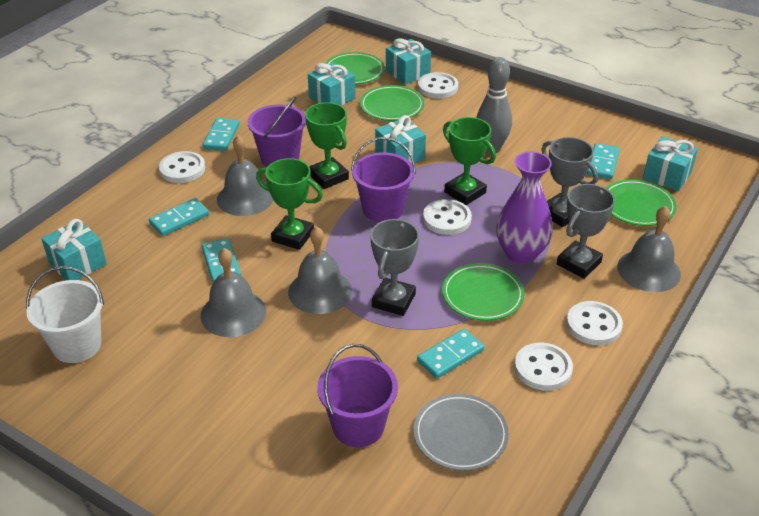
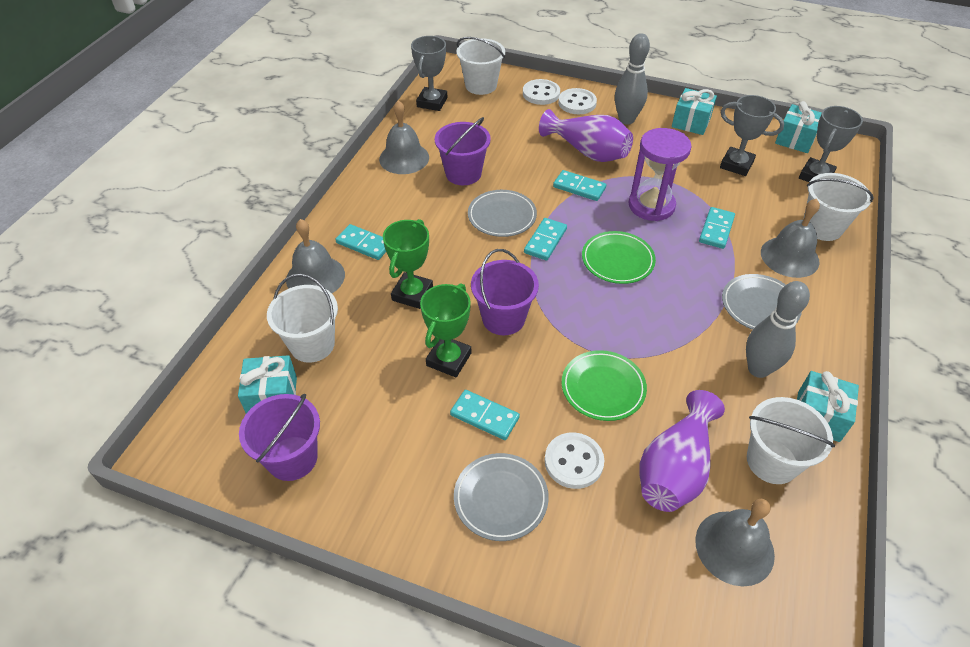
green plate: 4 -> 2
green trophy: 3 -> 2
grey bowling pin: 1 -> 2
grey plate: 1 -> 3
purple hourglass: 0 -> 1
purple vase: 1 -> 2
turquoise gift: 5 -> 4
white bucket: 1 -> 4
white button: 5 -> 3

